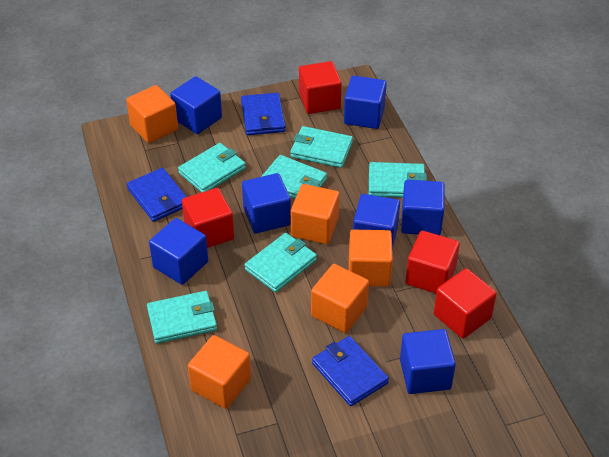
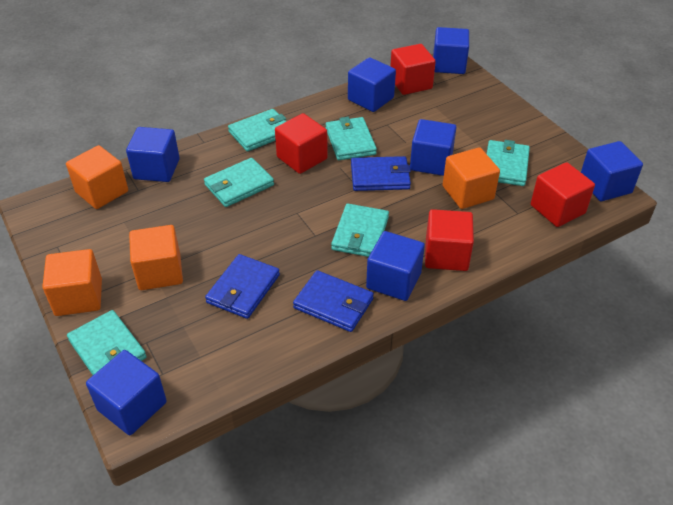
orange cube: 5 -> 4

